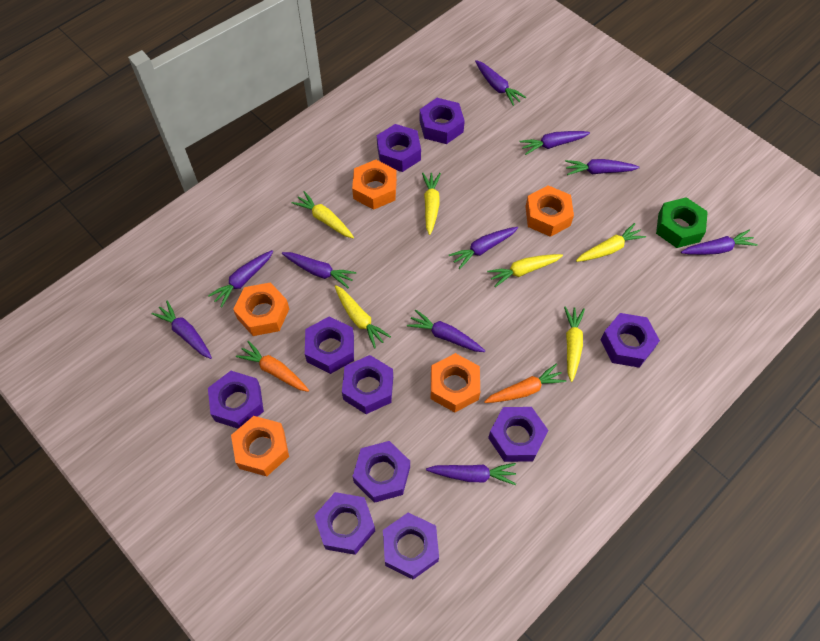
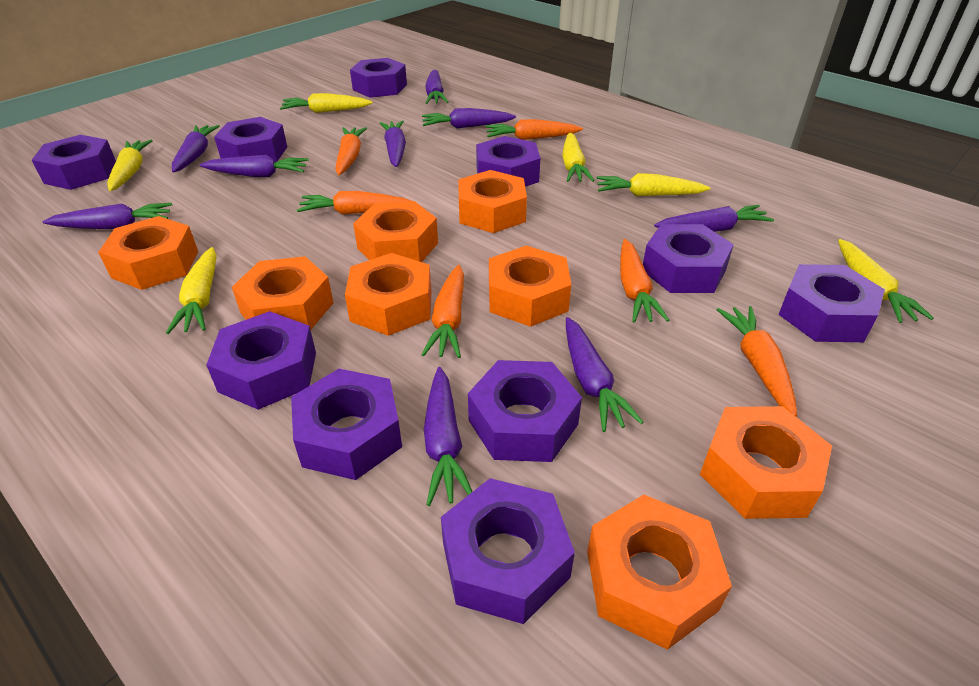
green nut: 1 -> 0
orange carrot: 2 -> 6
orange nut: 5 -> 8
purple carrot: 10 -> 9

